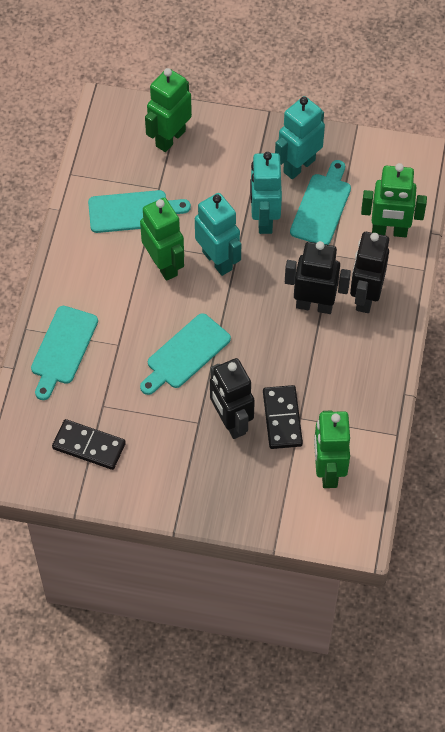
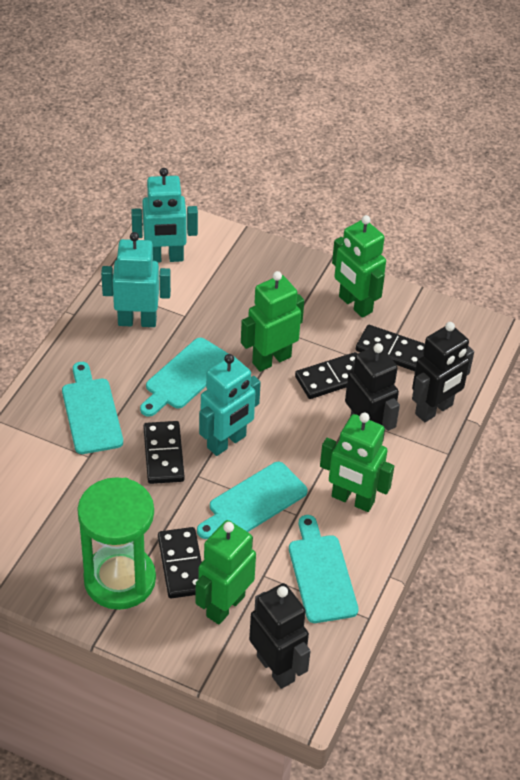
black domino: 2 -> 4
green hourglass: 0 -> 1

